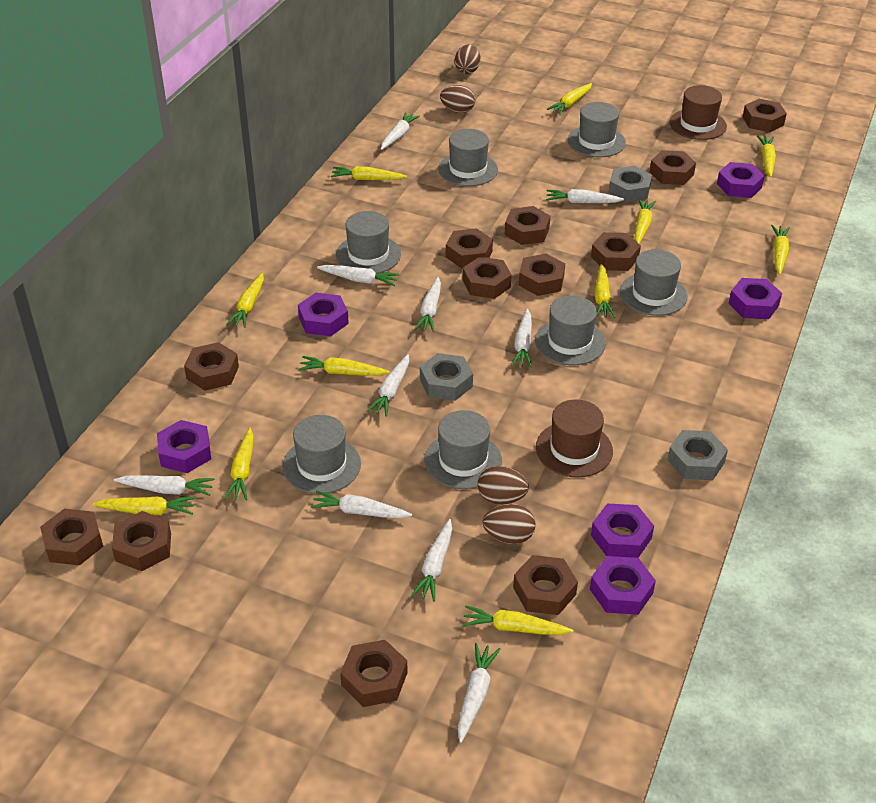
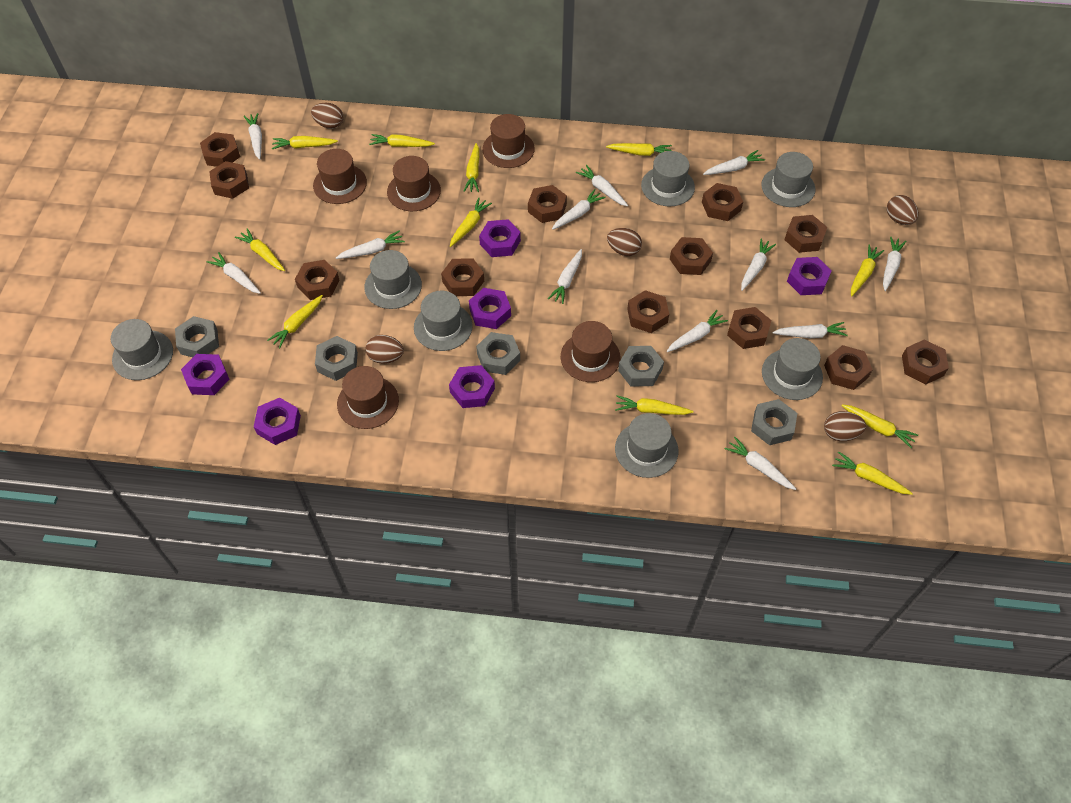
brown egg: 4 -> 5
brown hat: 2 -> 5
grey nut: 3 -> 5
white carrot: 10 -> 12

